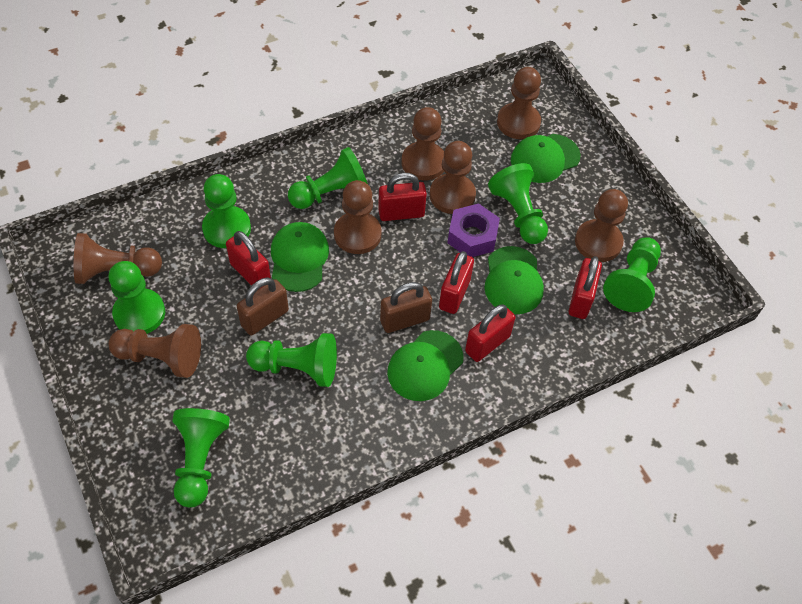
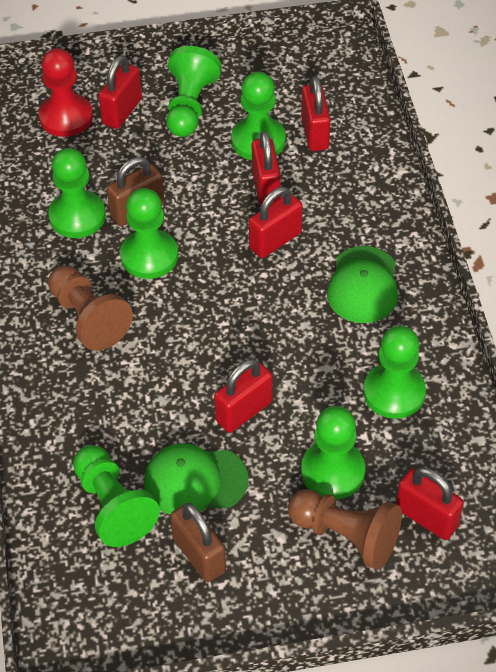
brown pawn: 7 -> 2
green cap: 4 -> 2
purple nut: 1 -> 0
red padlock: 5 -> 6
red pawn: 0 -> 1

